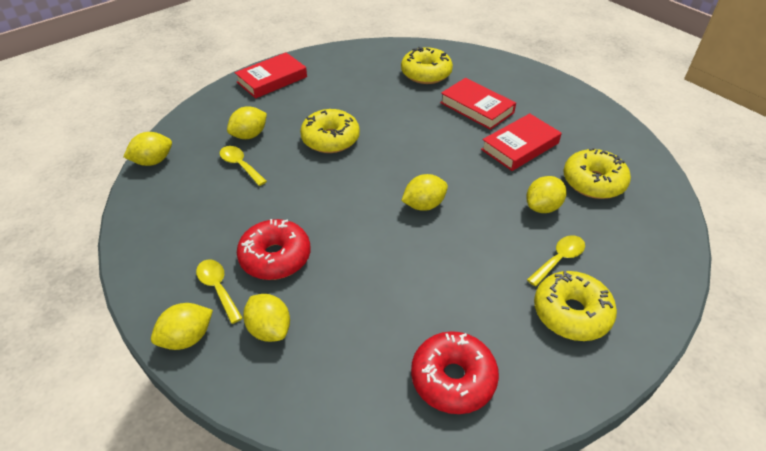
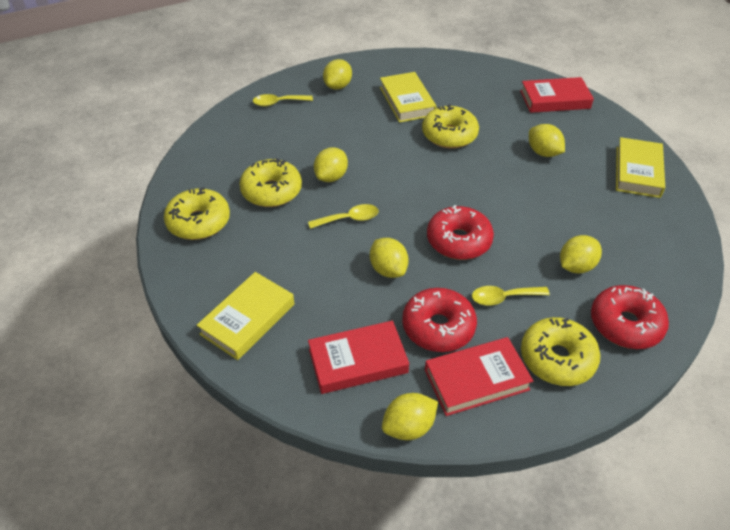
red donut: 2 -> 3
yellow book: 0 -> 3

